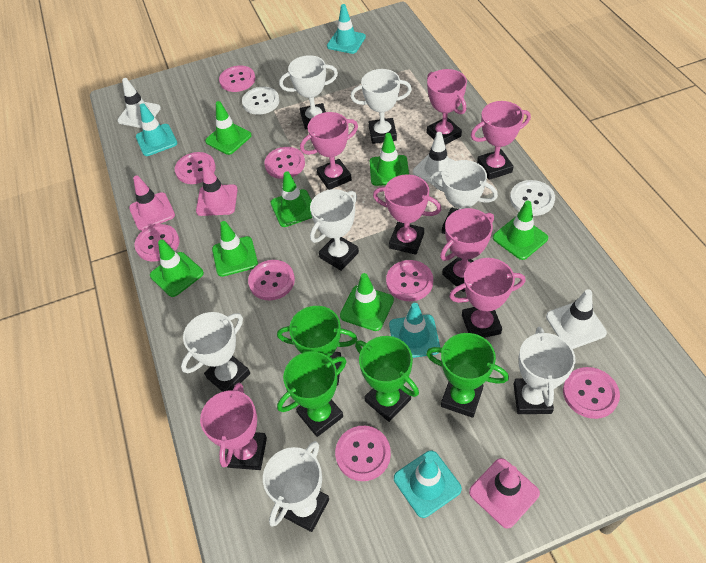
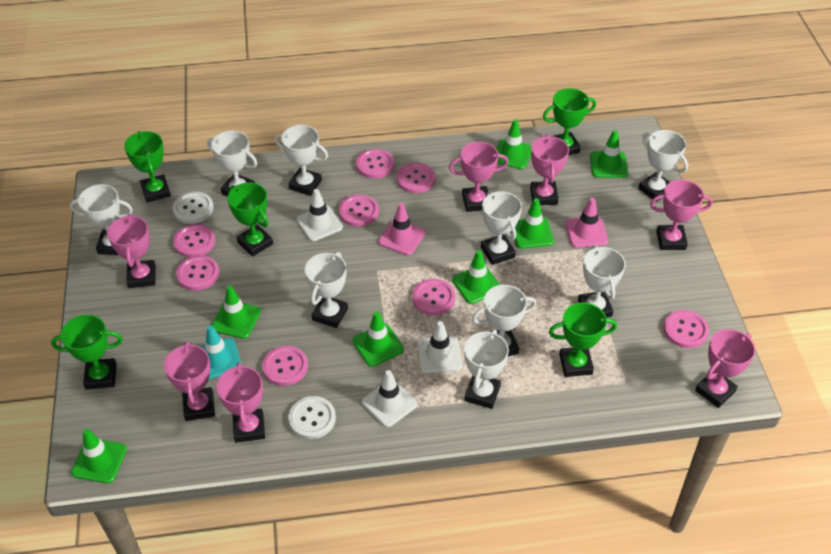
green trophy: 4 -> 5
pink traffic cone: 3 -> 2
turquoise traffic cone: 4 -> 1
white trophy: 7 -> 9

